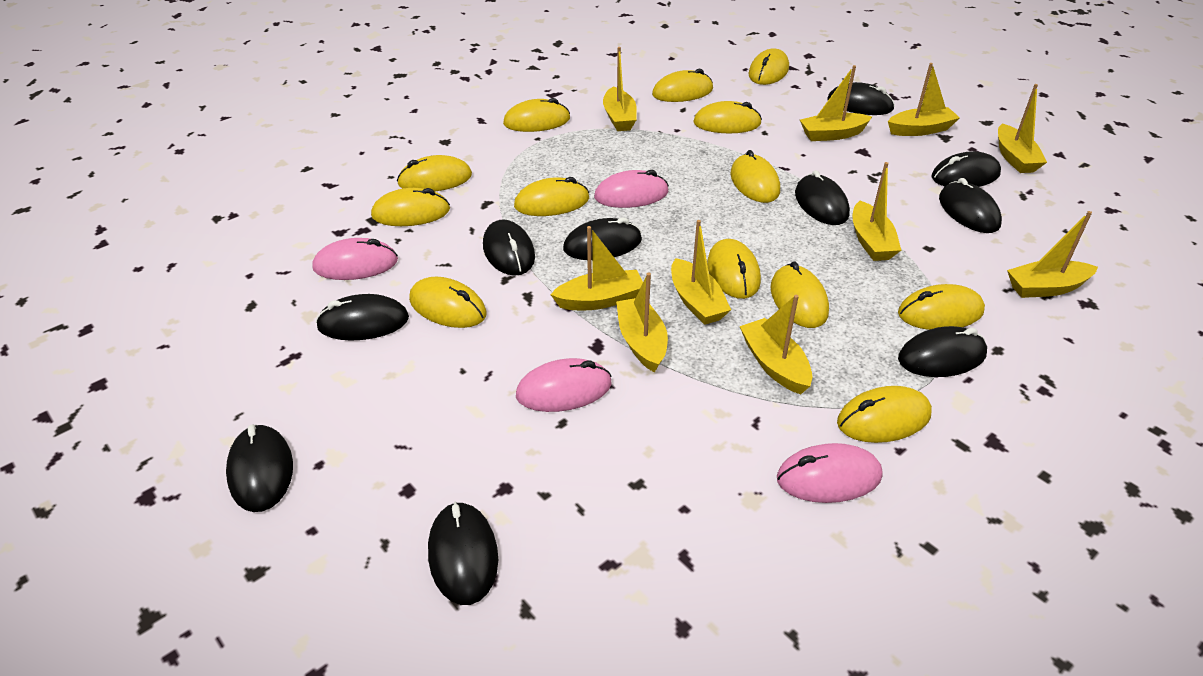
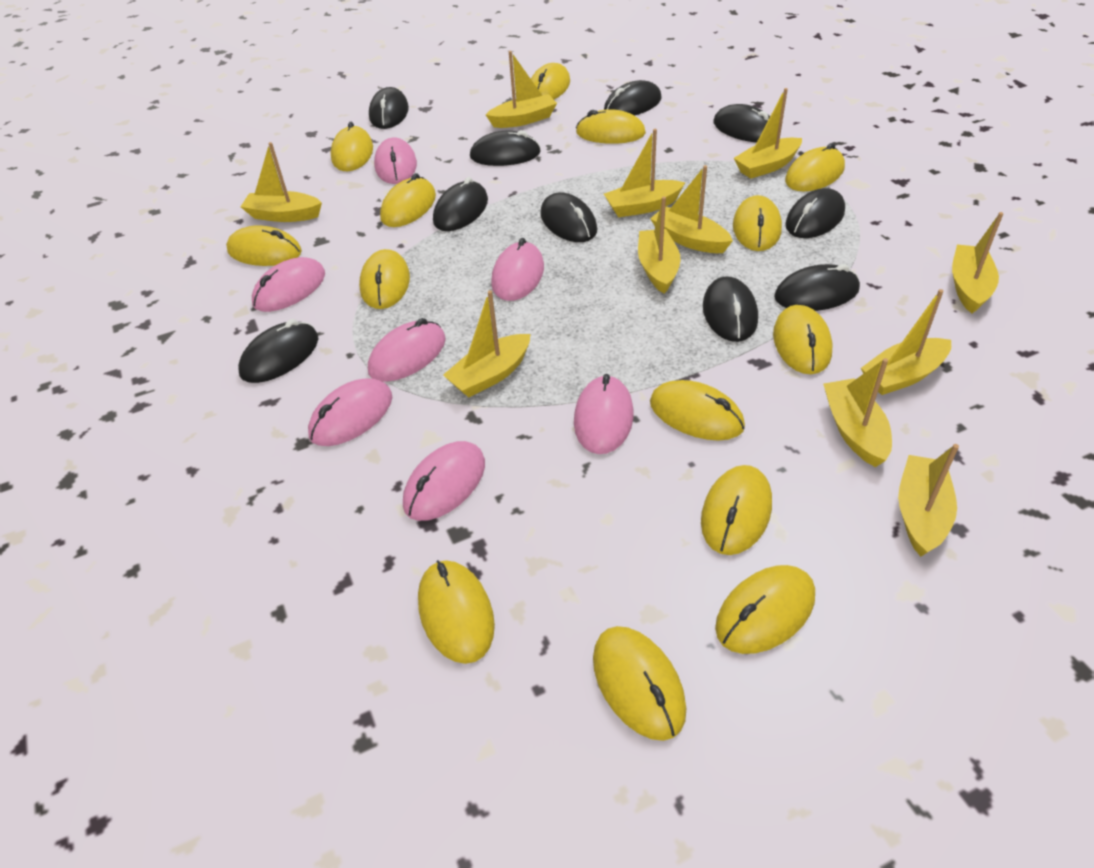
pink mouse: 4 -> 7
yellow boat: 10 -> 11
yellow mouse: 13 -> 14

